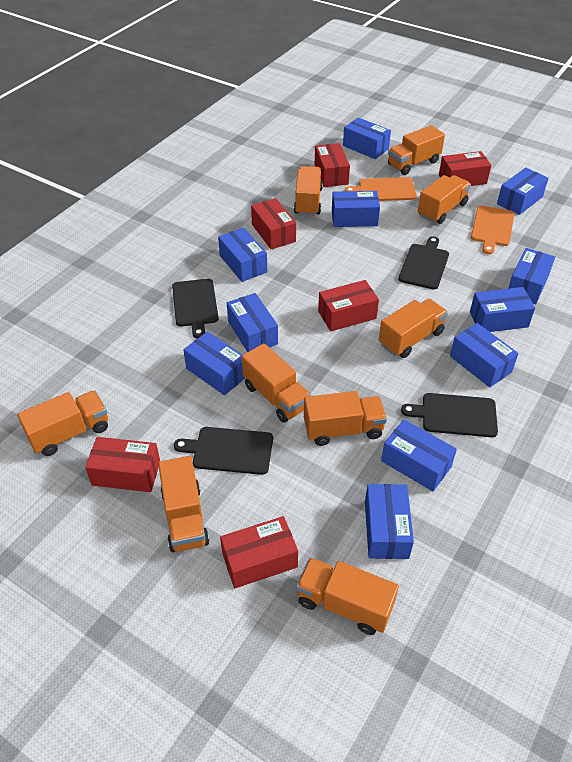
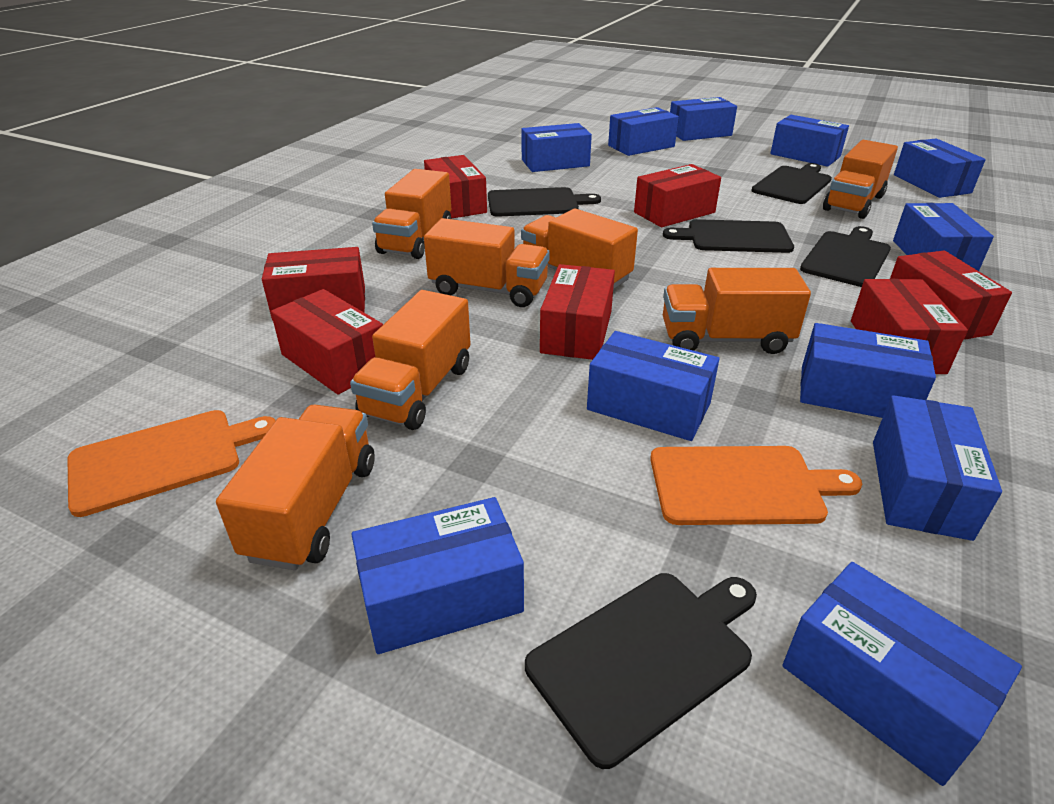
black cutting board: 4 -> 5
orange truck: 9 -> 7
red box: 6 -> 7

